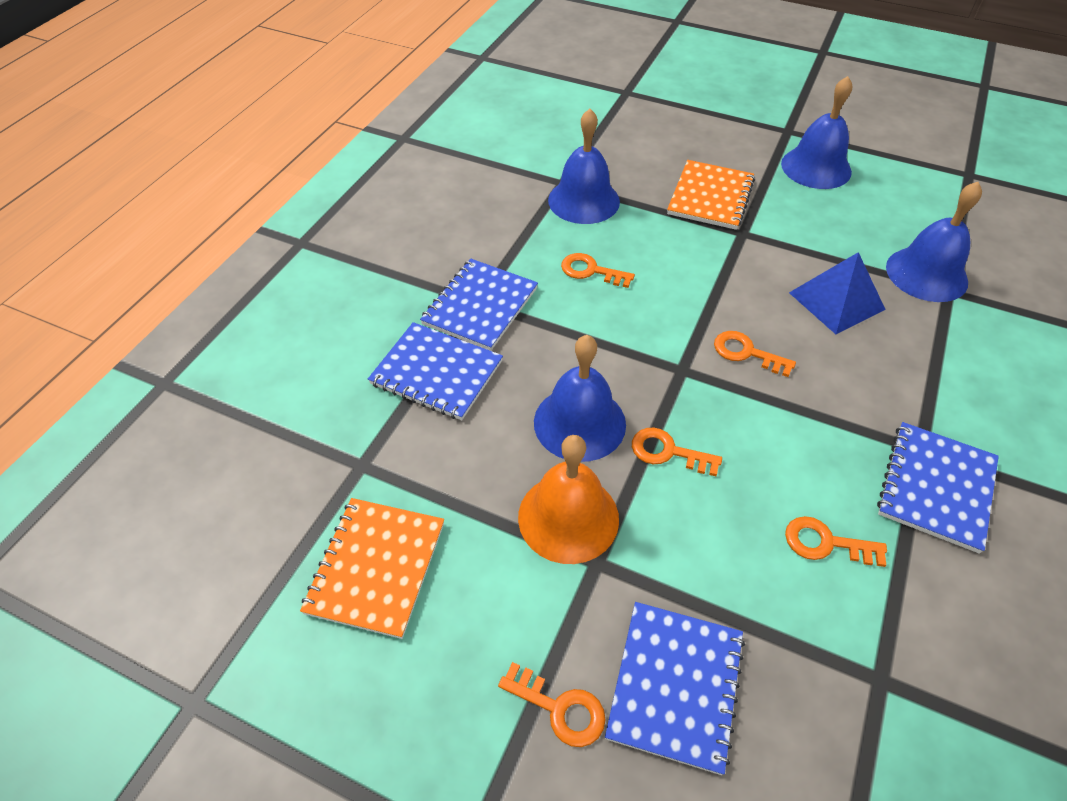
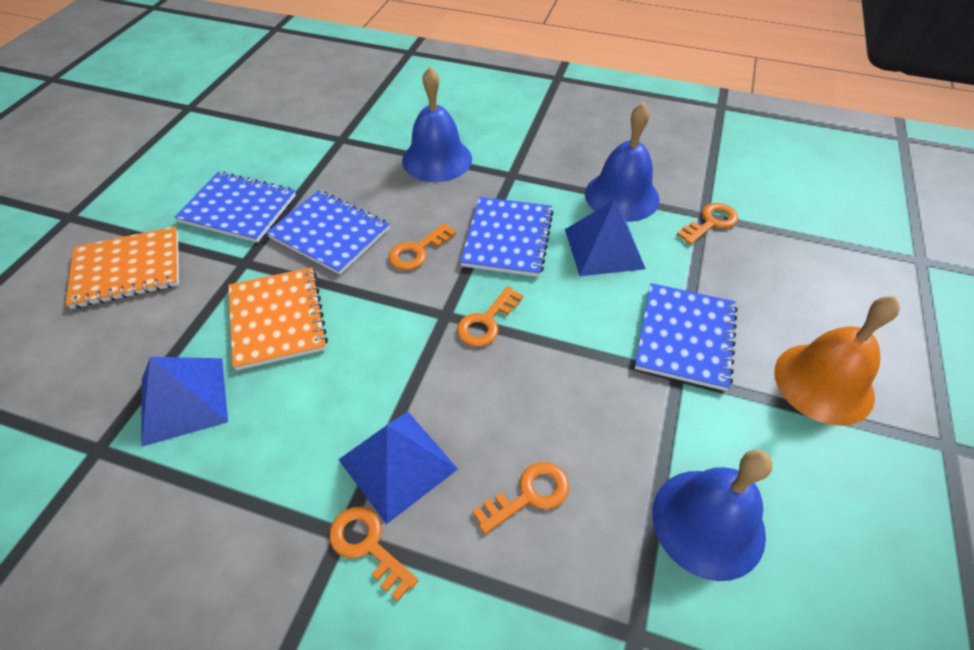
blue bell: 4 -> 3
blue pyramid: 1 -> 3

